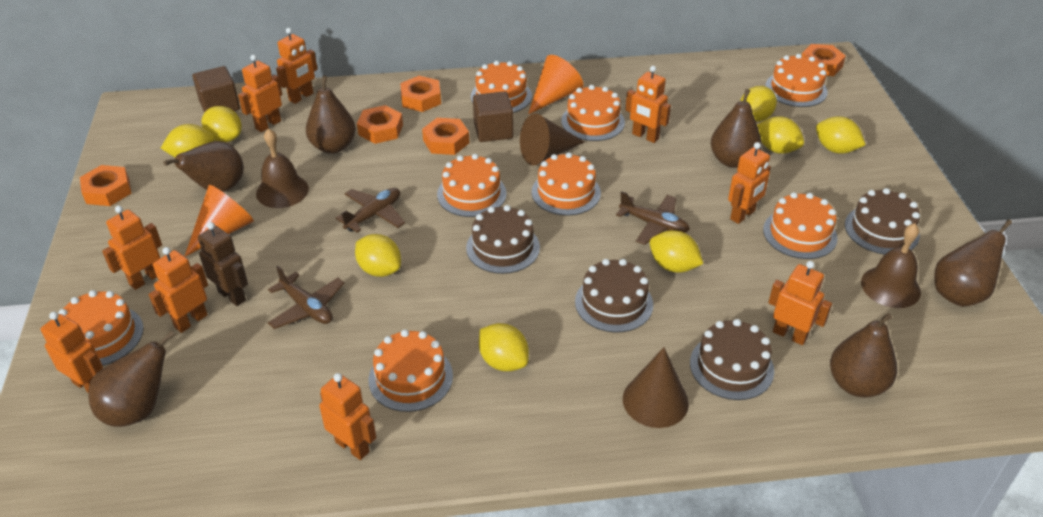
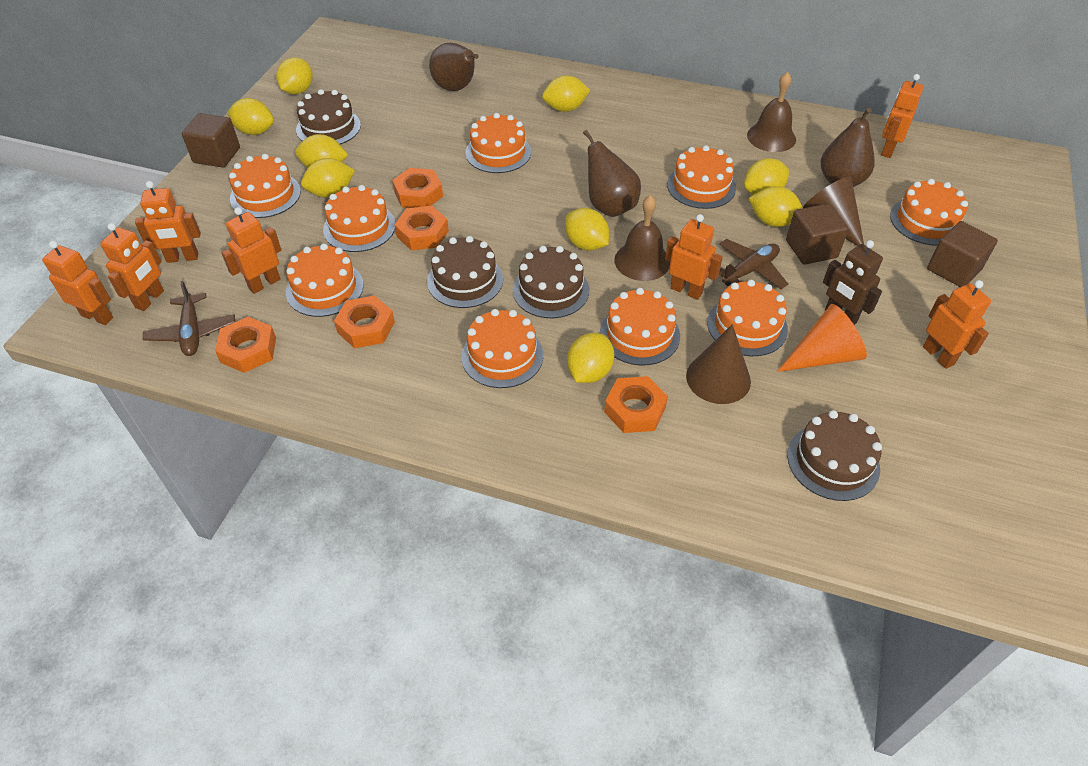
brown cube: 2 -> 3
brown pear: 6 -> 3
brown plane: 3 -> 2
orange cake: 8 -> 9
orange cone: 2 -> 1
orange robot: 9 -> 7
yellow lemon: 8 -> 9

